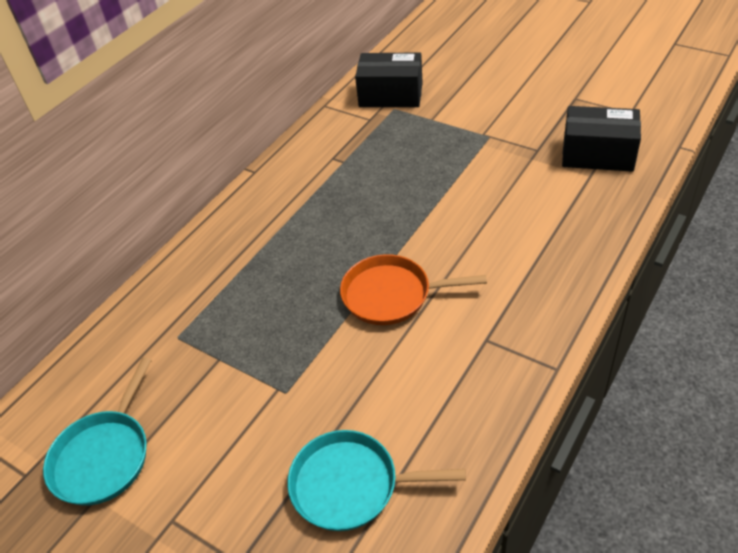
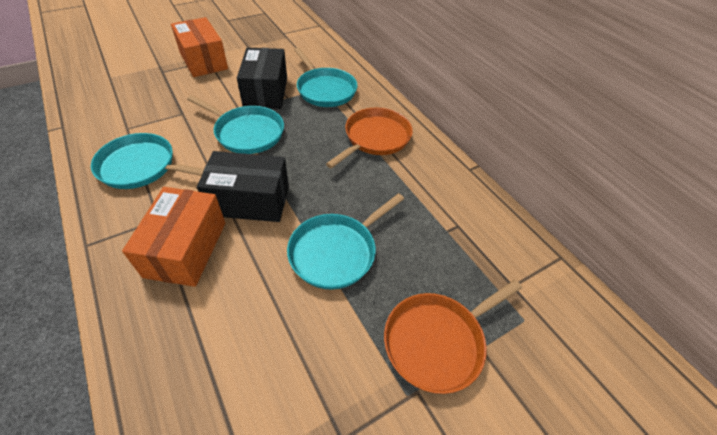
orange box: 0 -> 2
orange pan: 1 -> 2
turquoise pan: 2 -> 4

